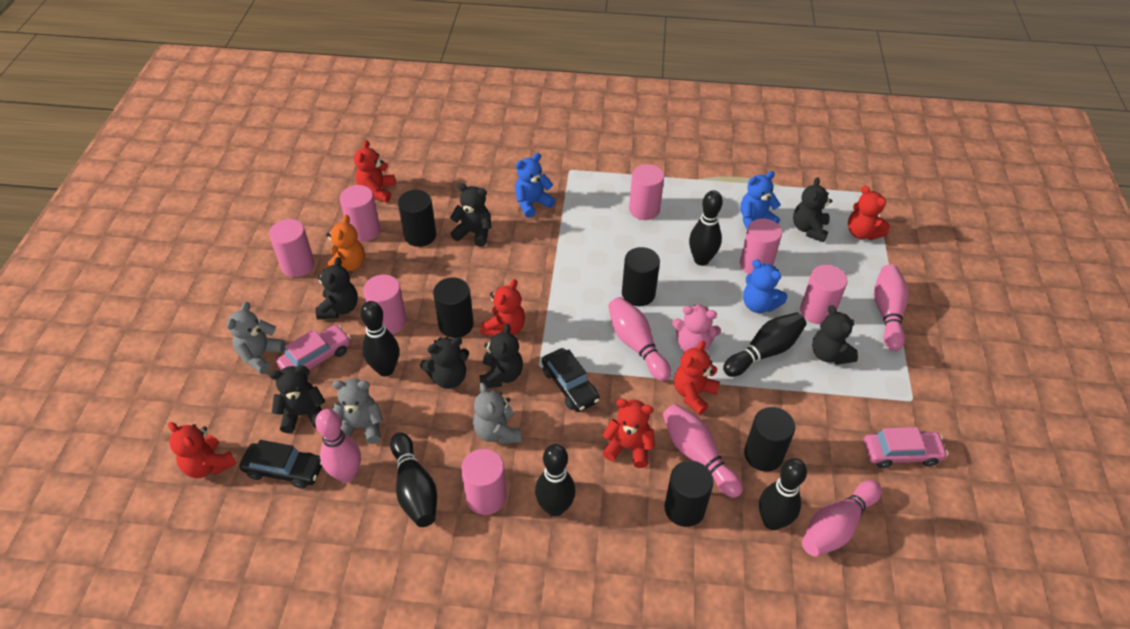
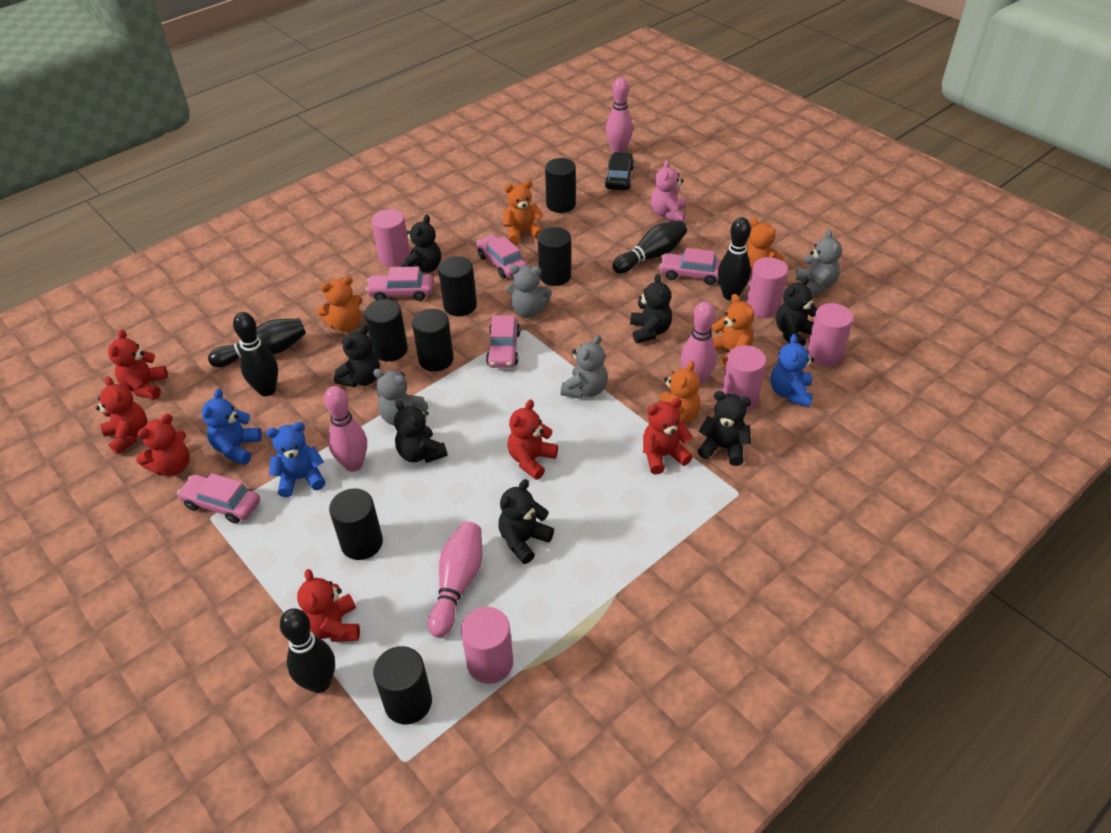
black bowling pin: 6 -> 5
black car: 2 -> 1
black cylinder: 5 -> 7
grey teddy bear: 3 -> 4
orange teddy bear: 1 -> 5
pink bowling pin: 5 -> 4
pink car: 2 -> 5
pink cylinder: 7 -> 5

